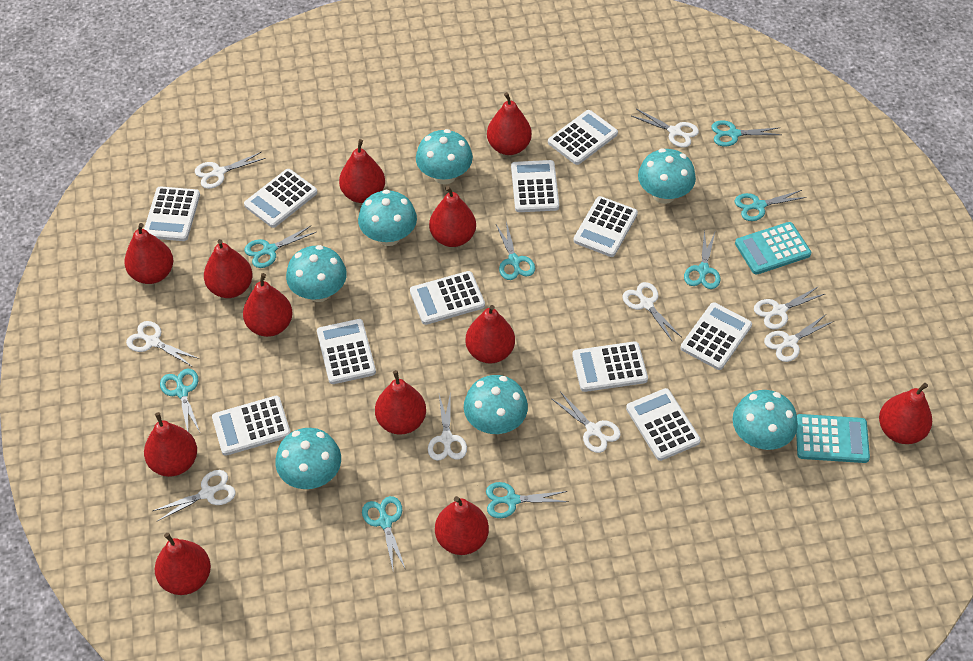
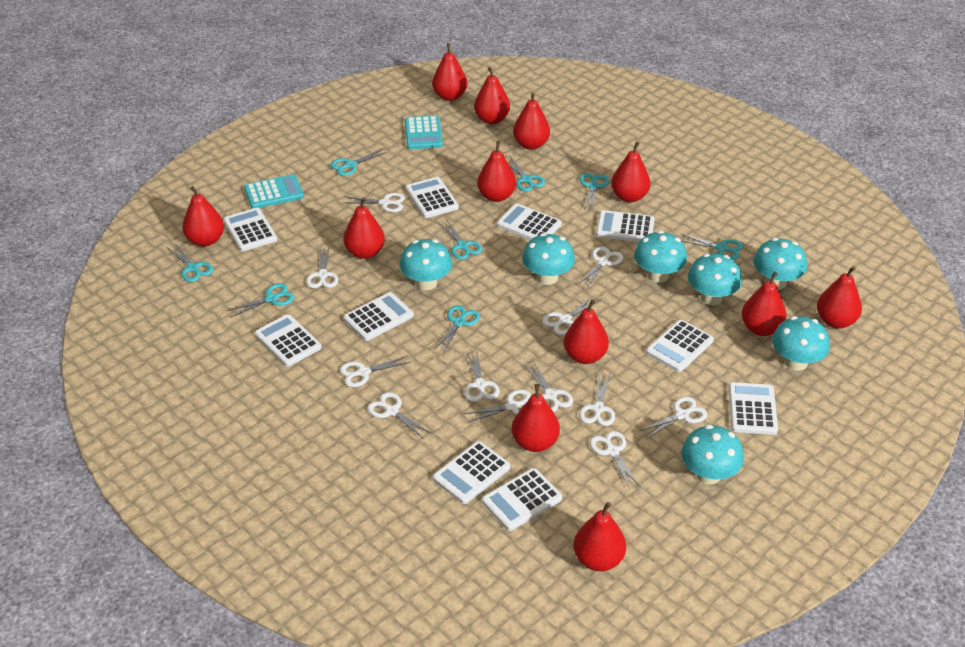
white calculator: 11 -> 10
white scissors: 9 -> 12

